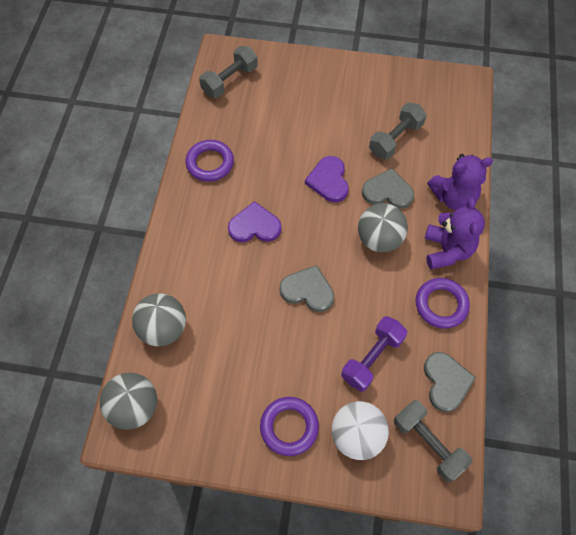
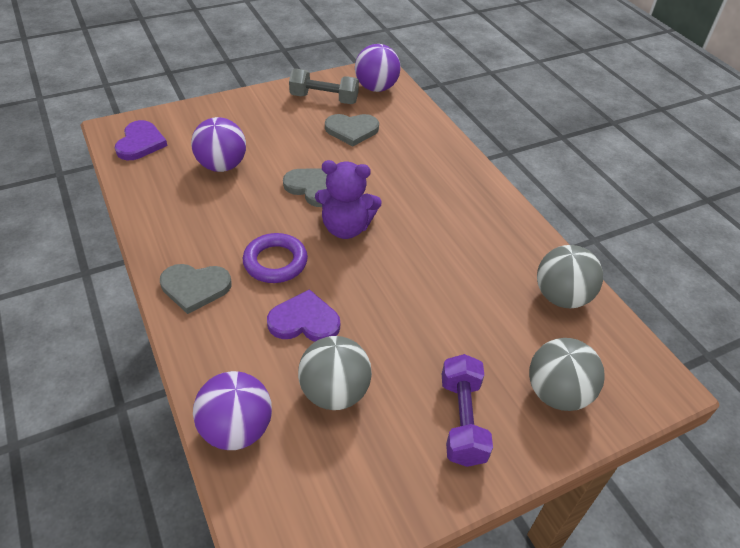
grey dumbbell: 3 -> 1
purple ball: 0 -> 3
purple ring: 3 -> 1
purple teddy bear: 2 -> 1
white ball: 1 -> 0

